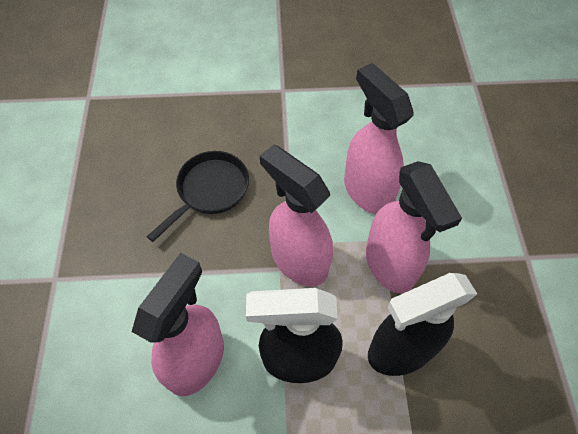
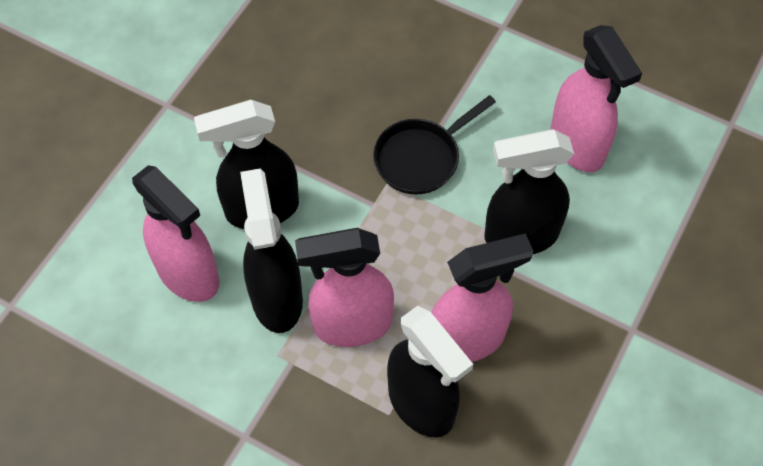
black spray bottle: 2 -> 4

